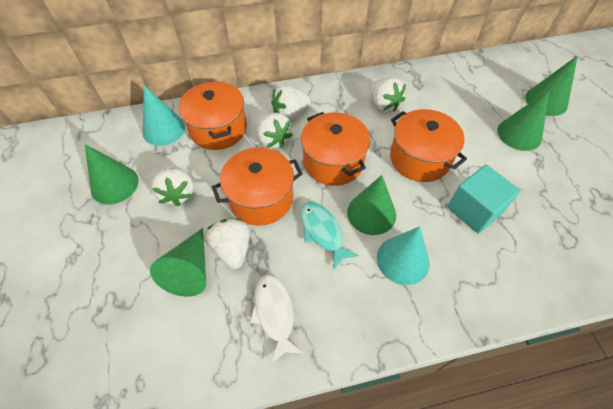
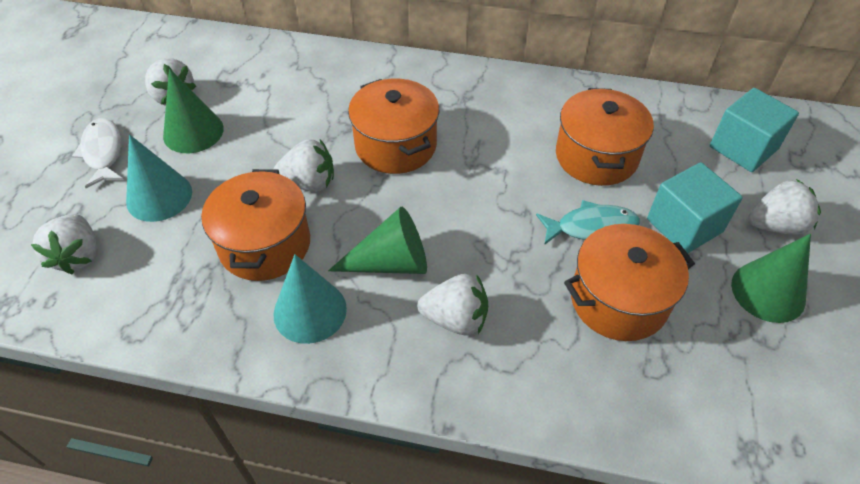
green cone: 5 -> 3
turquoise cube: 1 -> 2

